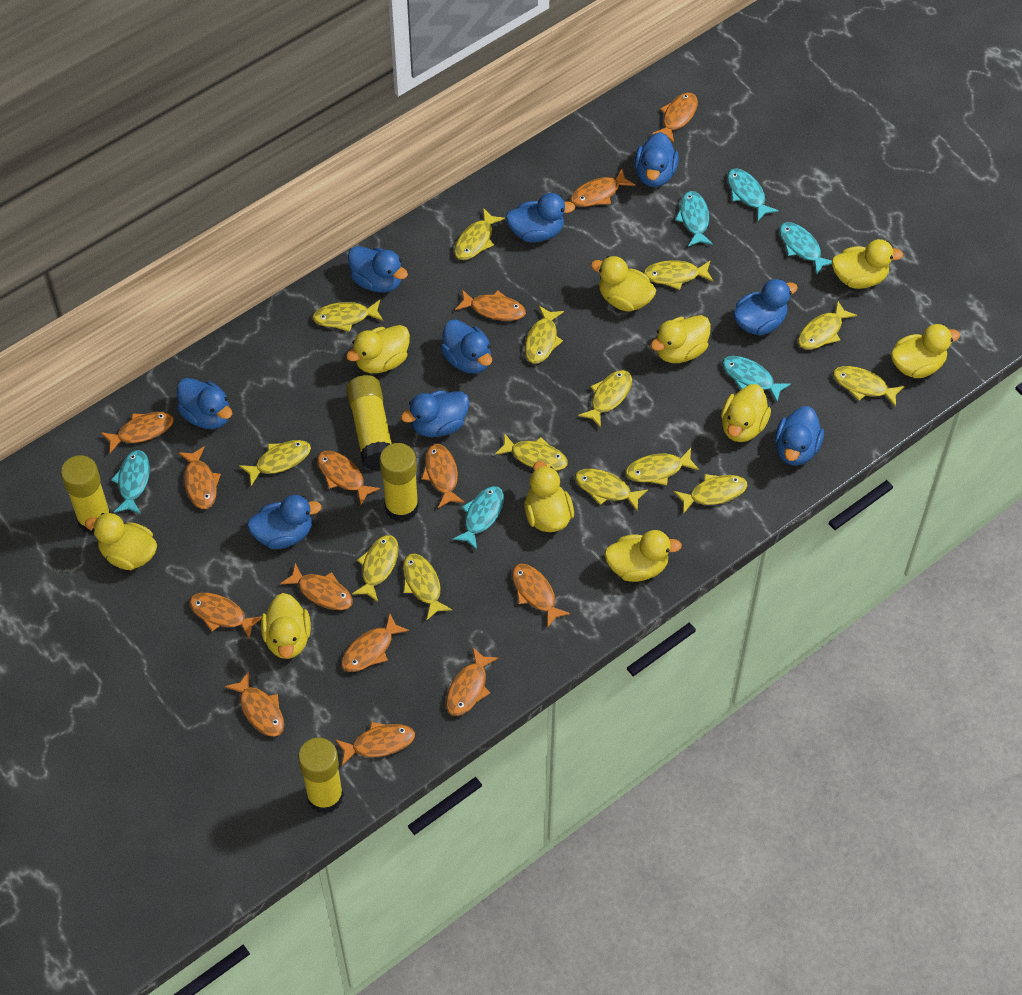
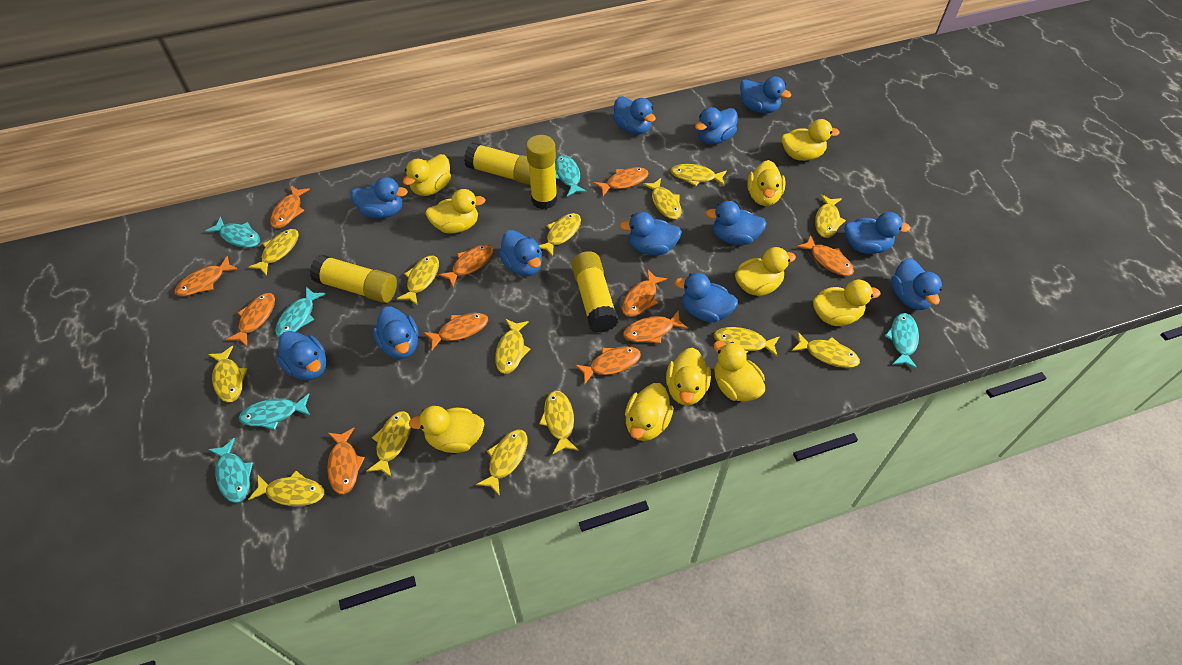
blue duck: 9 -> 12
orange fish: 14 -> 11

